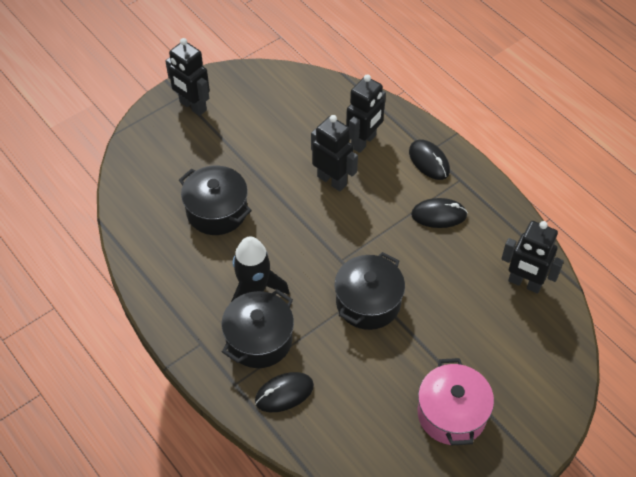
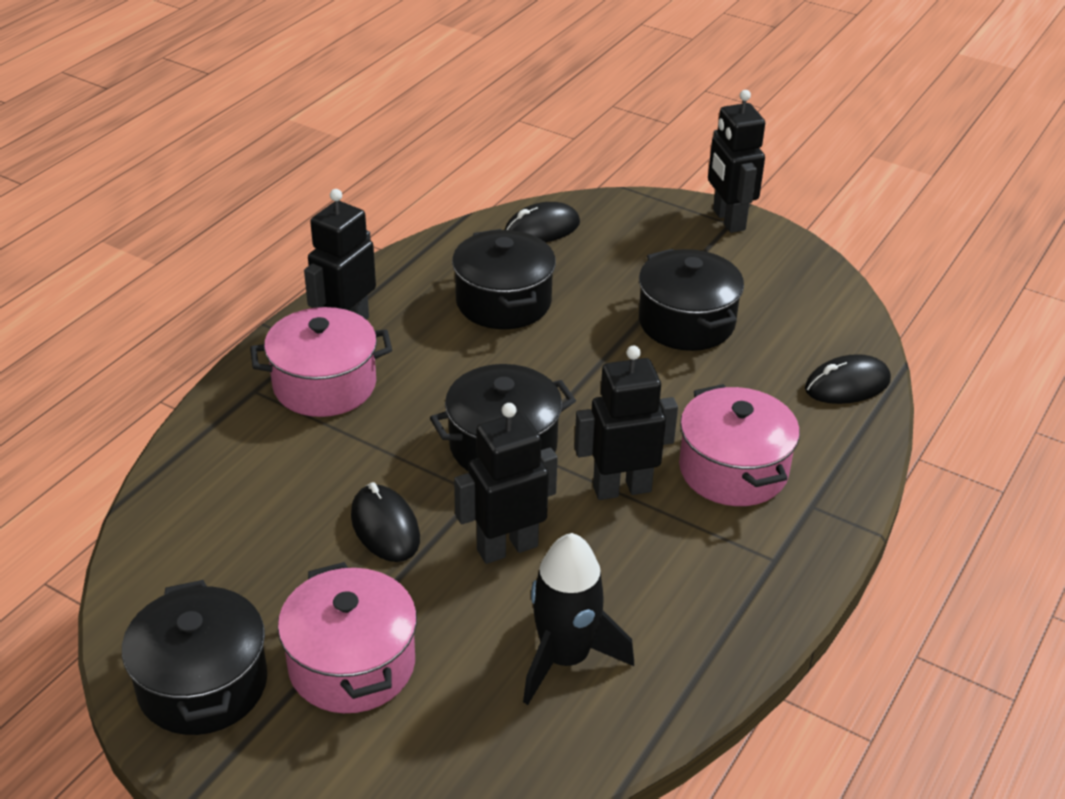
black pot: 3 -> 4
pink pot: 1 -> 3

